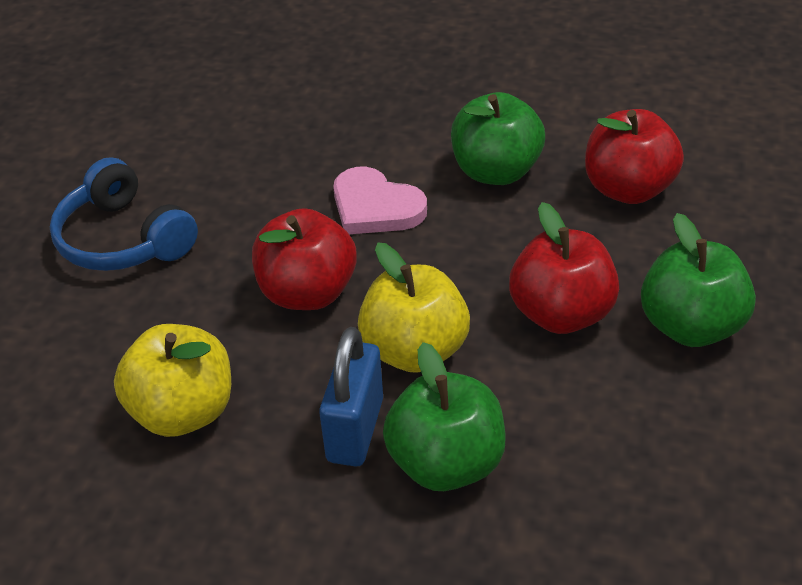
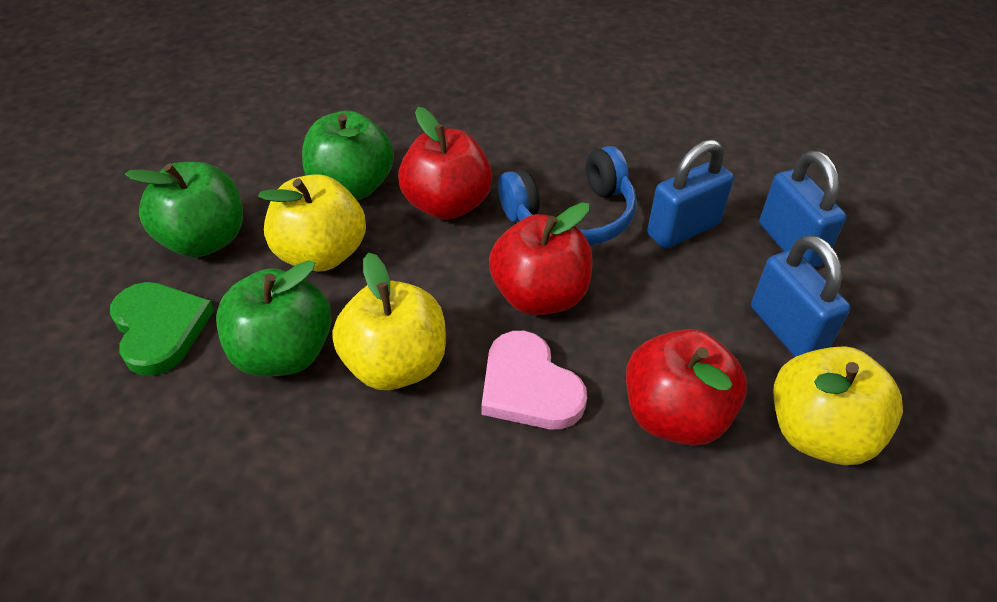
blue padlock: 1 -> 3
green heart: 0 -> 1
yellow apple: 2 -> 3

